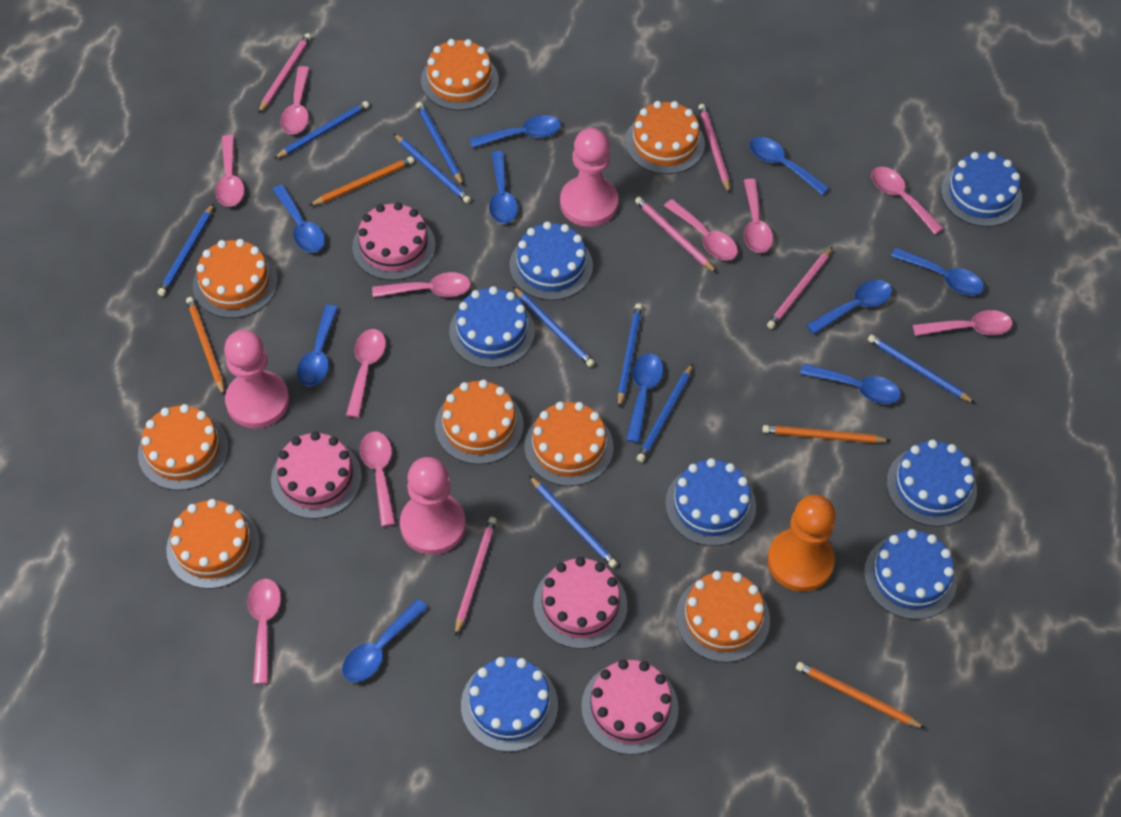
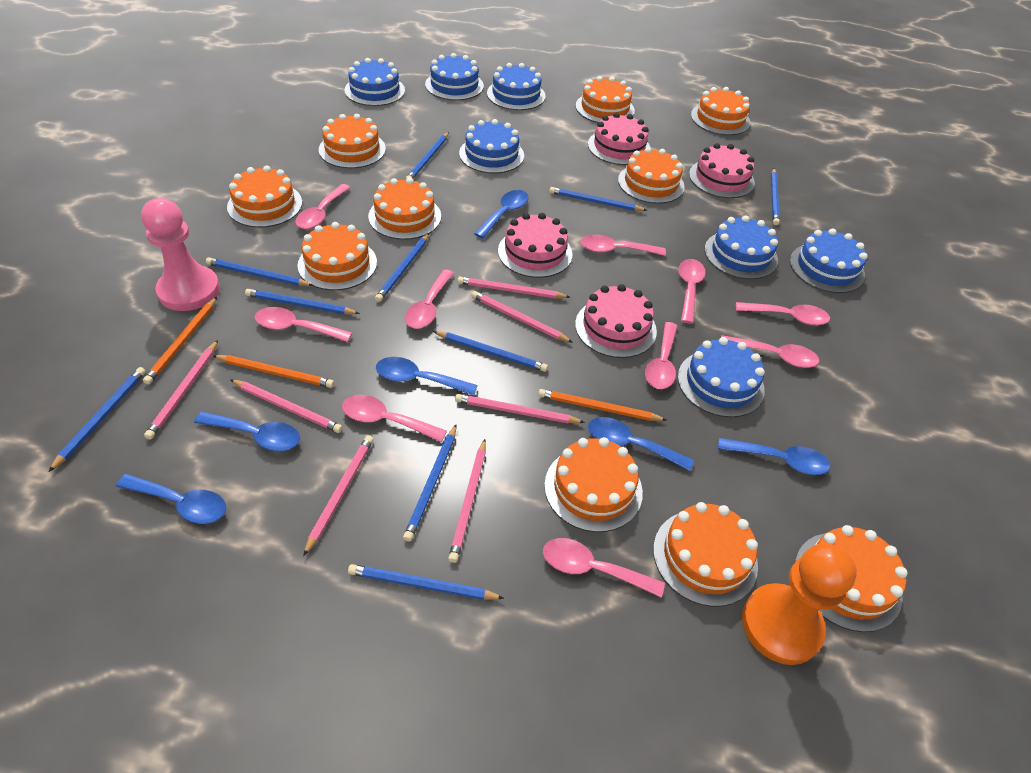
blue pencil: 9 -> 10
blue spoon: 10 -> 6
orange cake: 8 -> 10
orange pencil: 4 -> 3
pink pawn: 3 -> 1
pink pencil: 5 -> 7

